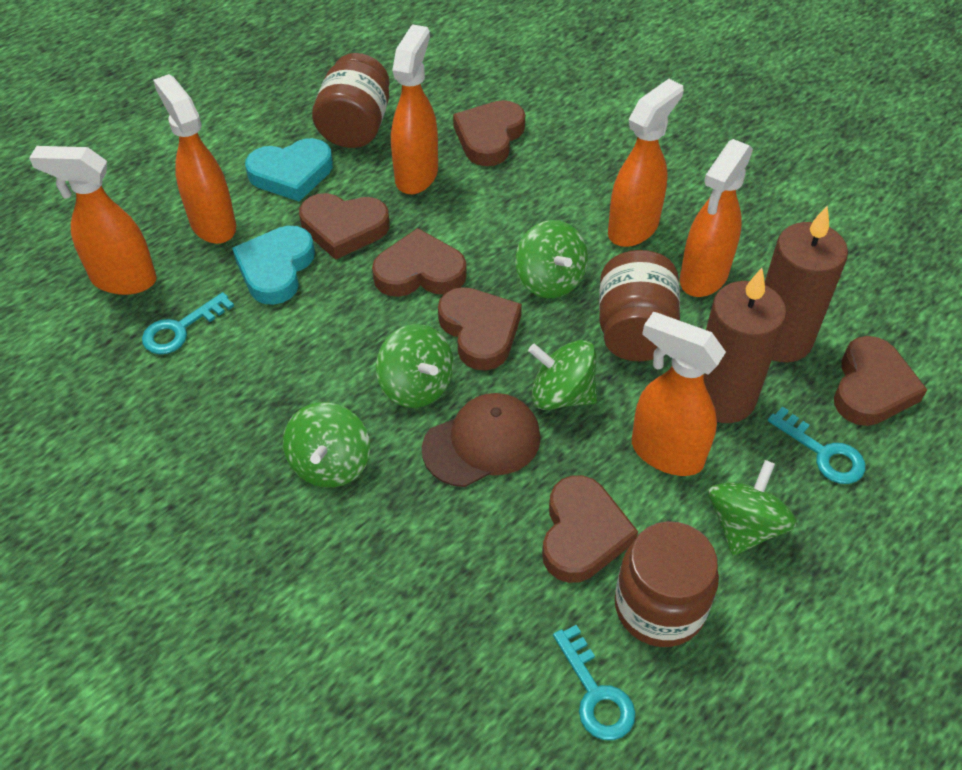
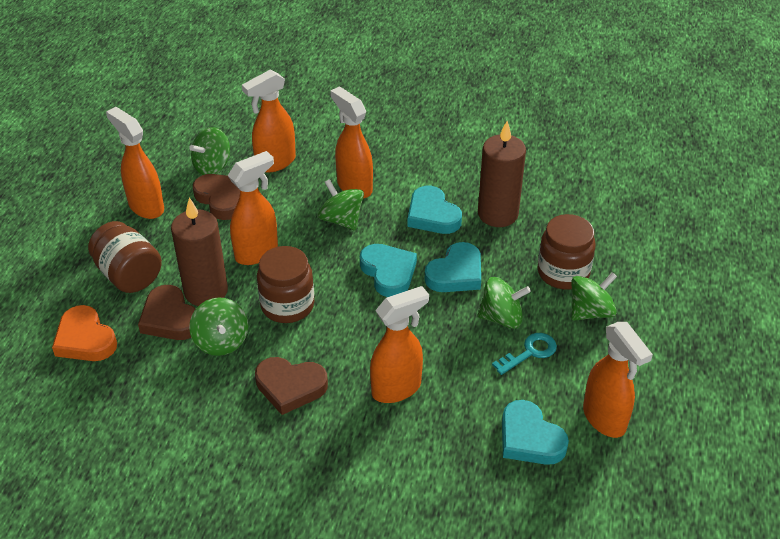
brown cap: 1 -> 0
brown heart: 6 -> 3
orange heart: 0 -> 1
turquoise heart: 2 -> 4
turquoise key: 3 -> 1

